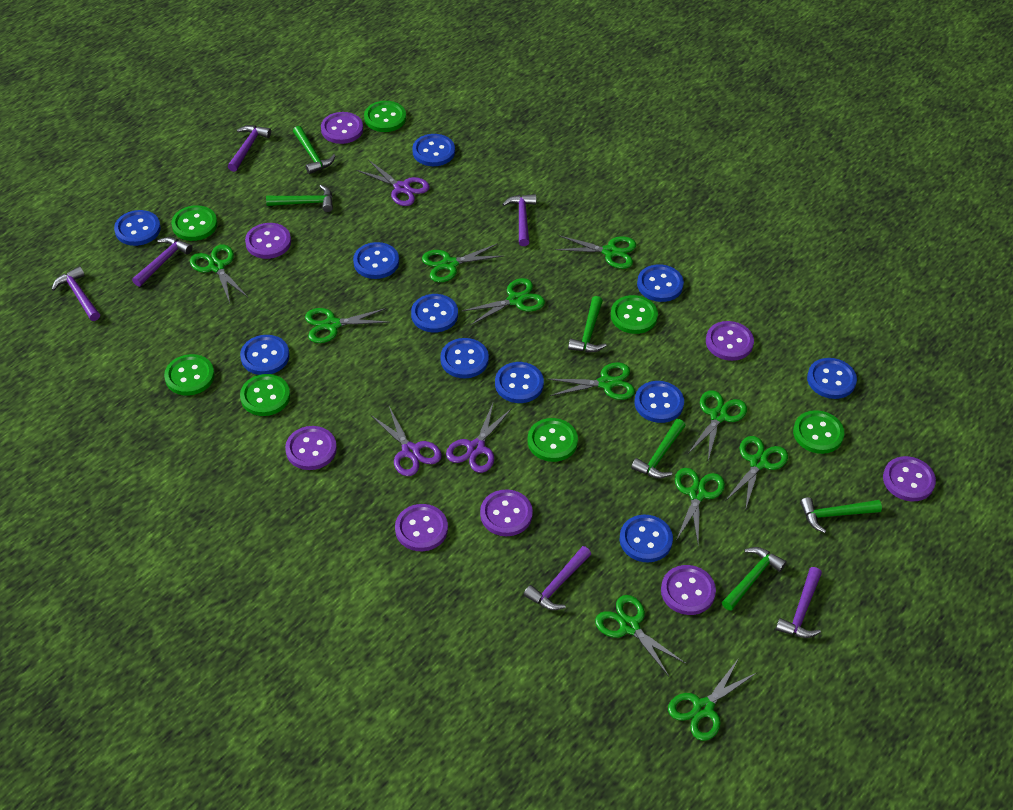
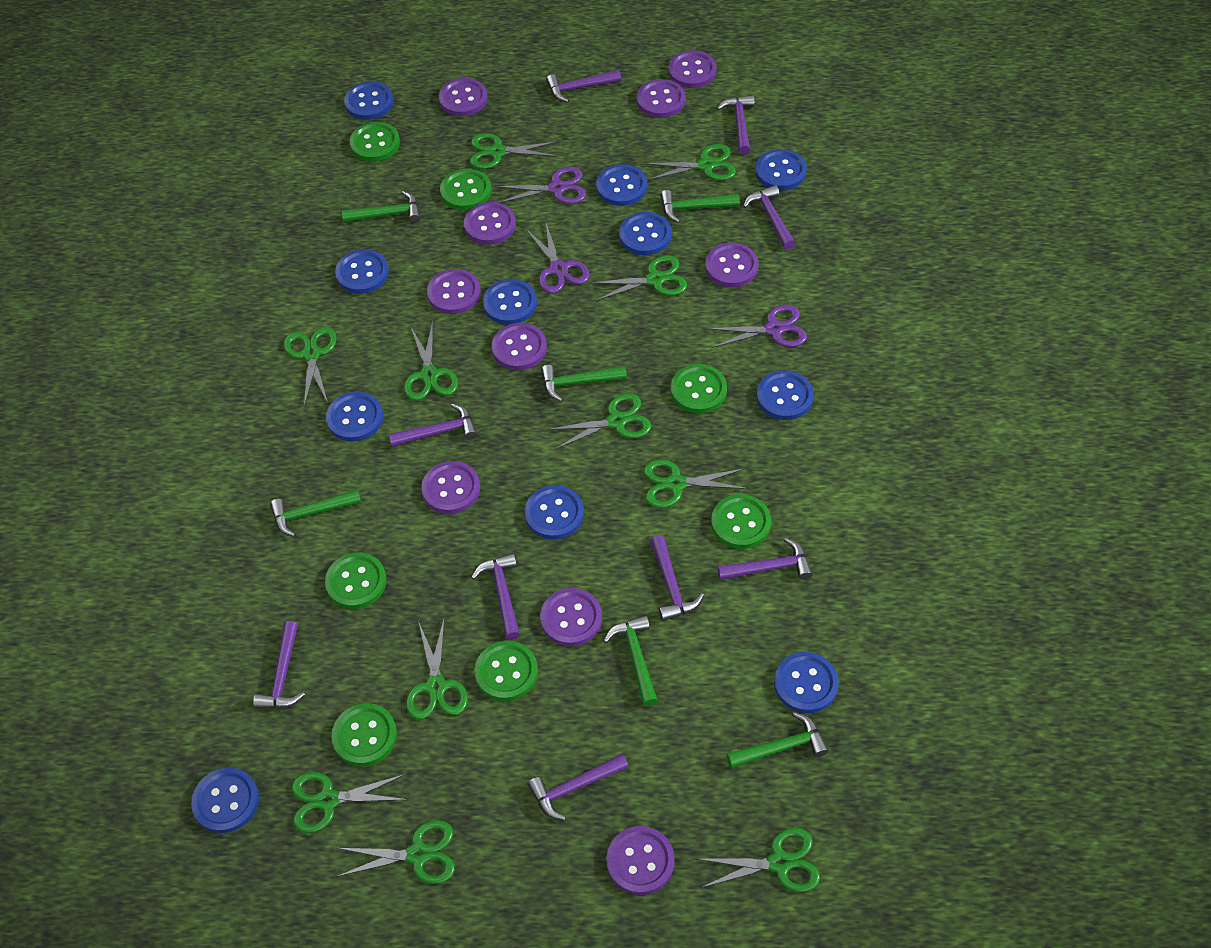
purple button: 8 -> 10
purple hammer: 6 -> 9

